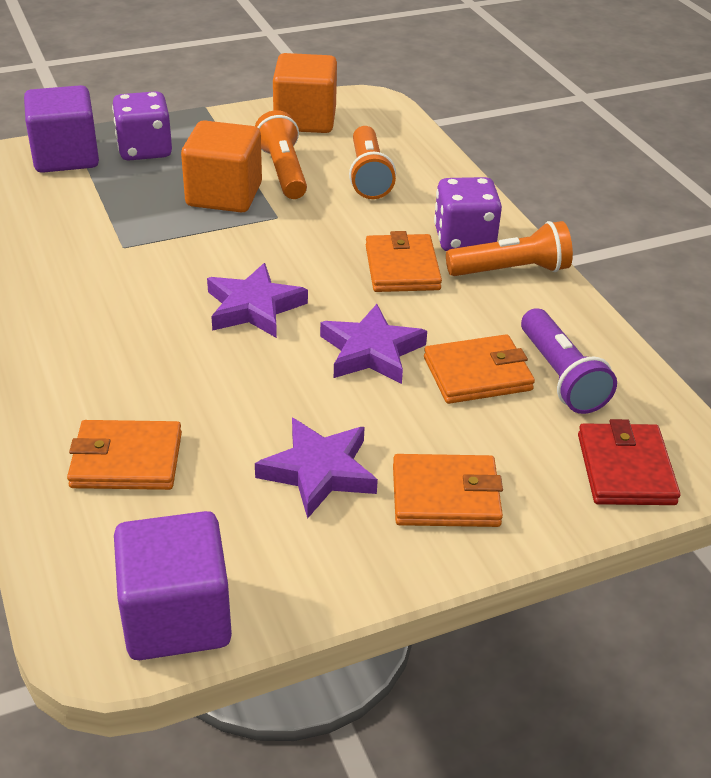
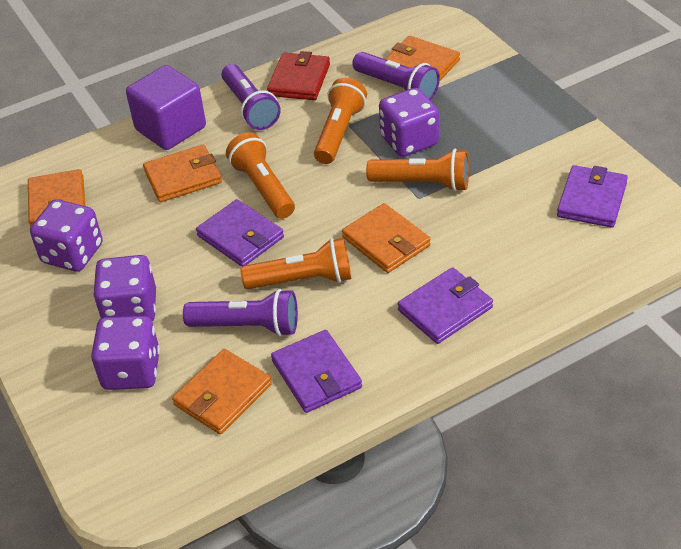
orange cube: 2 -> 0
orange flashlight: 3 -> 4
orange wallet: 4 -> 5
purple cube: 2 -> 1
purple dice: 2 -> 4
purple flashlight: 1 -> 3
purple star: 3 -> 0
purple wallet: 0 -> 4

